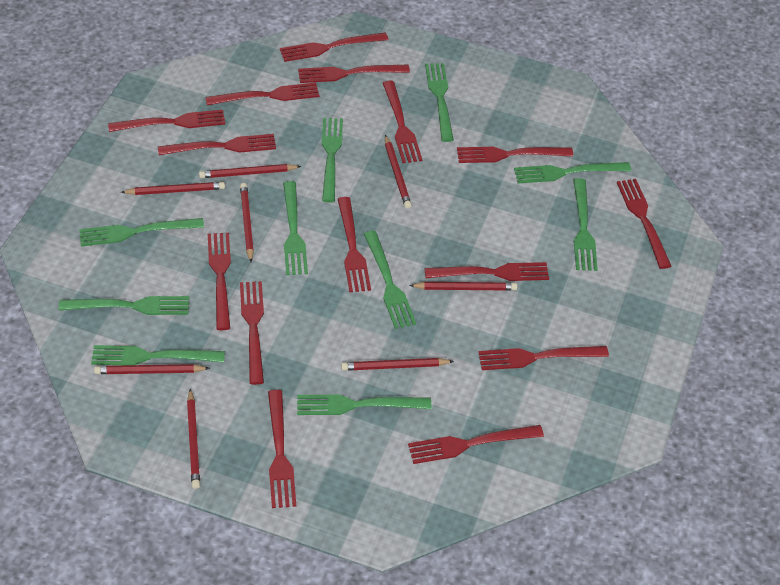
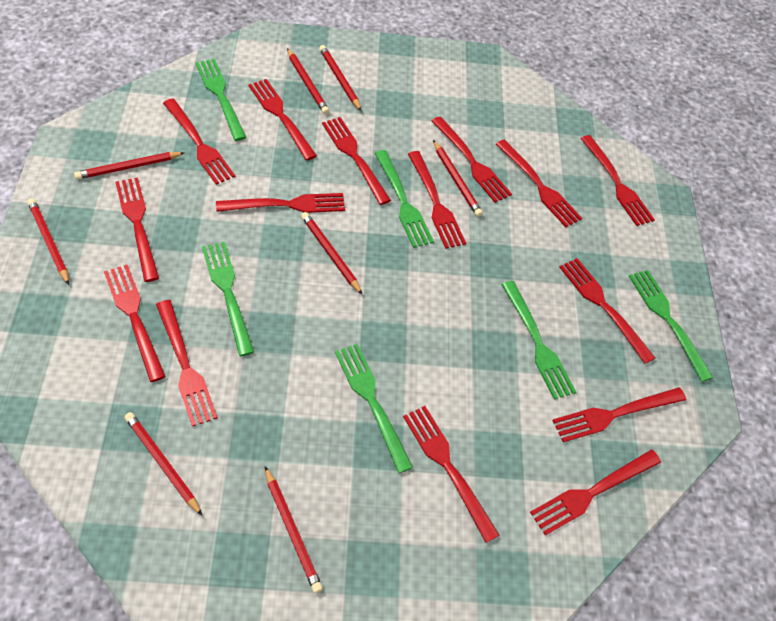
green fork: 10 -> 6

